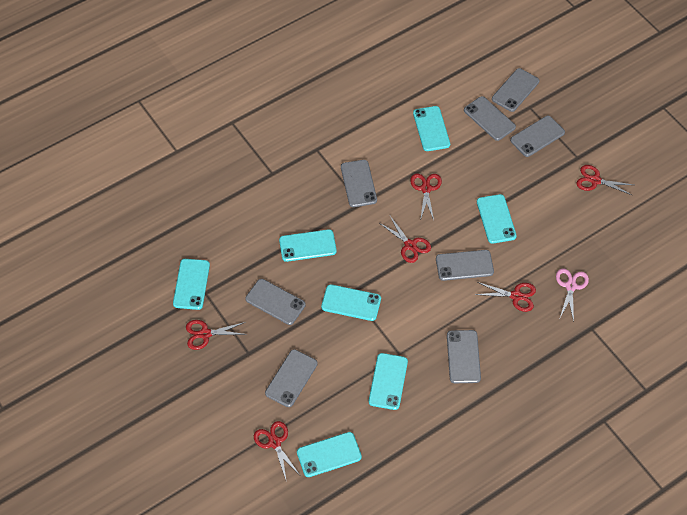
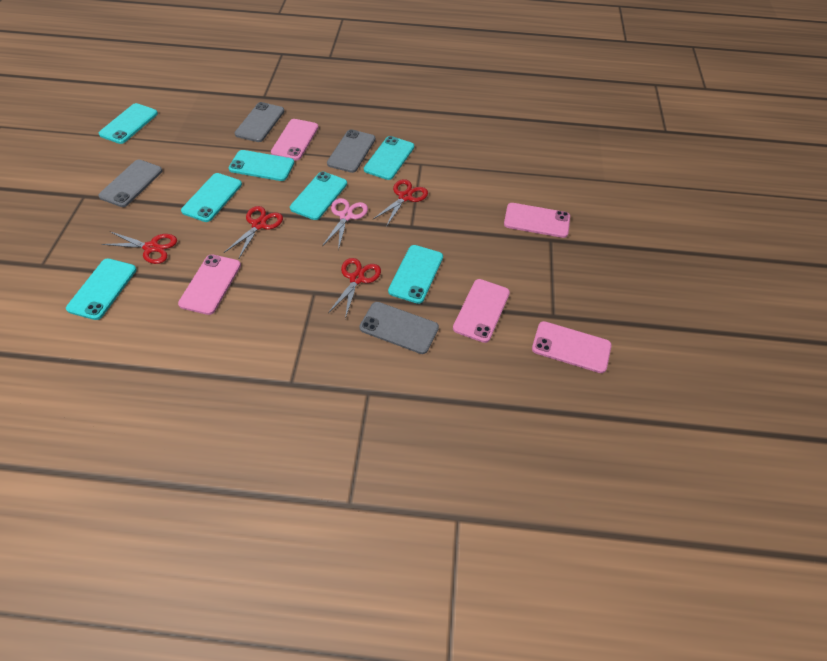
grey phone: 8 -> 4
pink phone: 0 -> 5
red scissors: 6 -> 4

